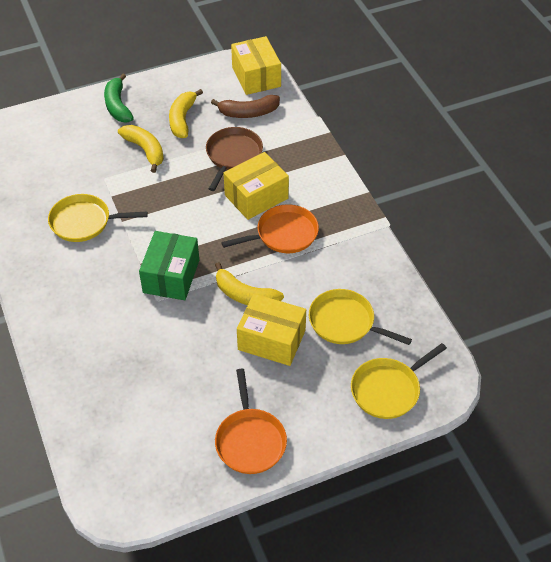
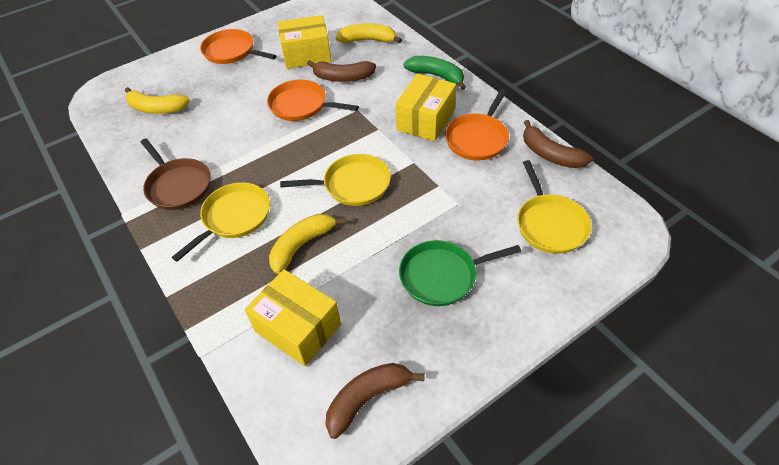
brown banana: 1 -> 3
green box: 1 -> 0
green pan: 0 -> 1
orange pan: 2 -> 3

